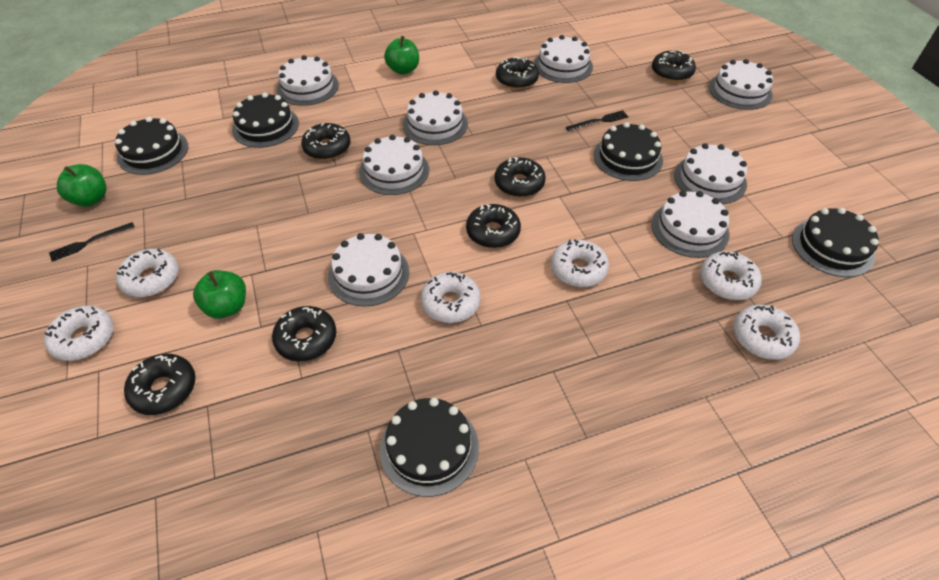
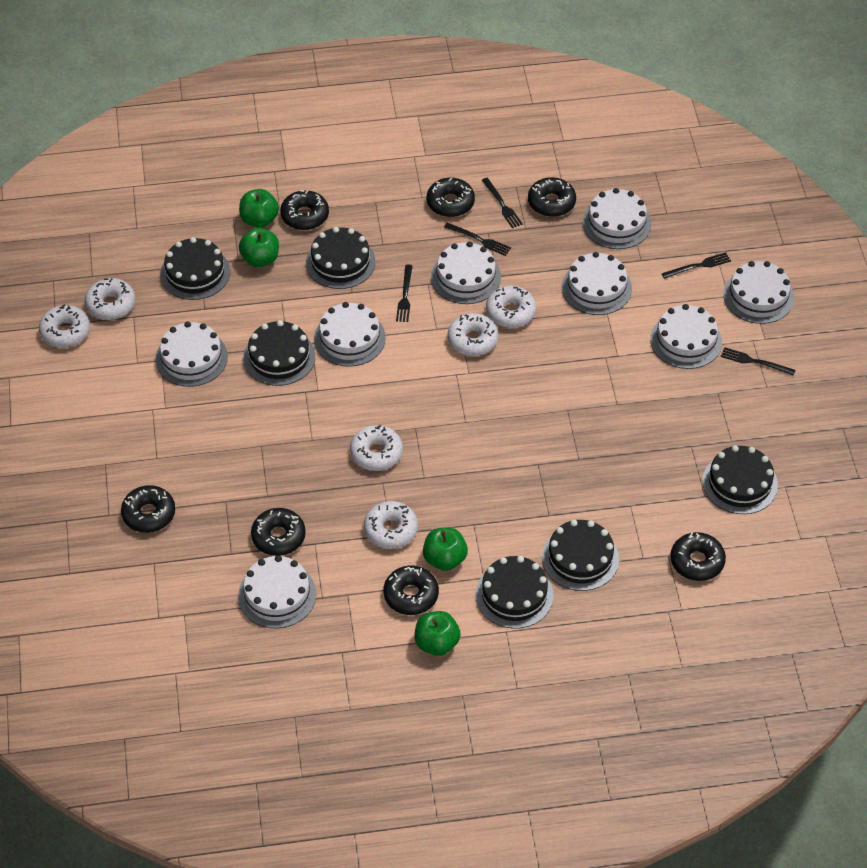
black cake: 5 -> 6
black fork: 2 -> 5
green apple: 3 -> 4

